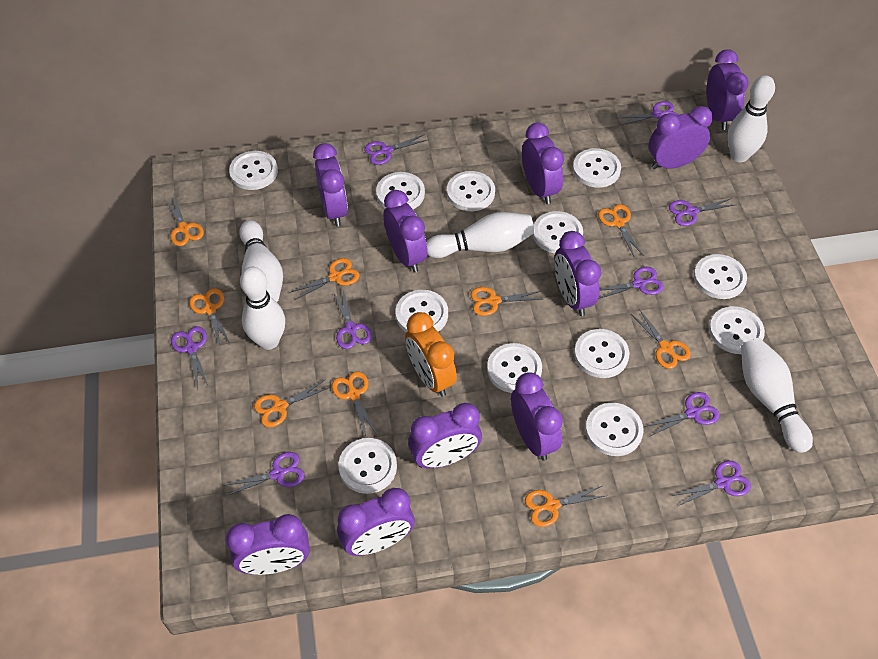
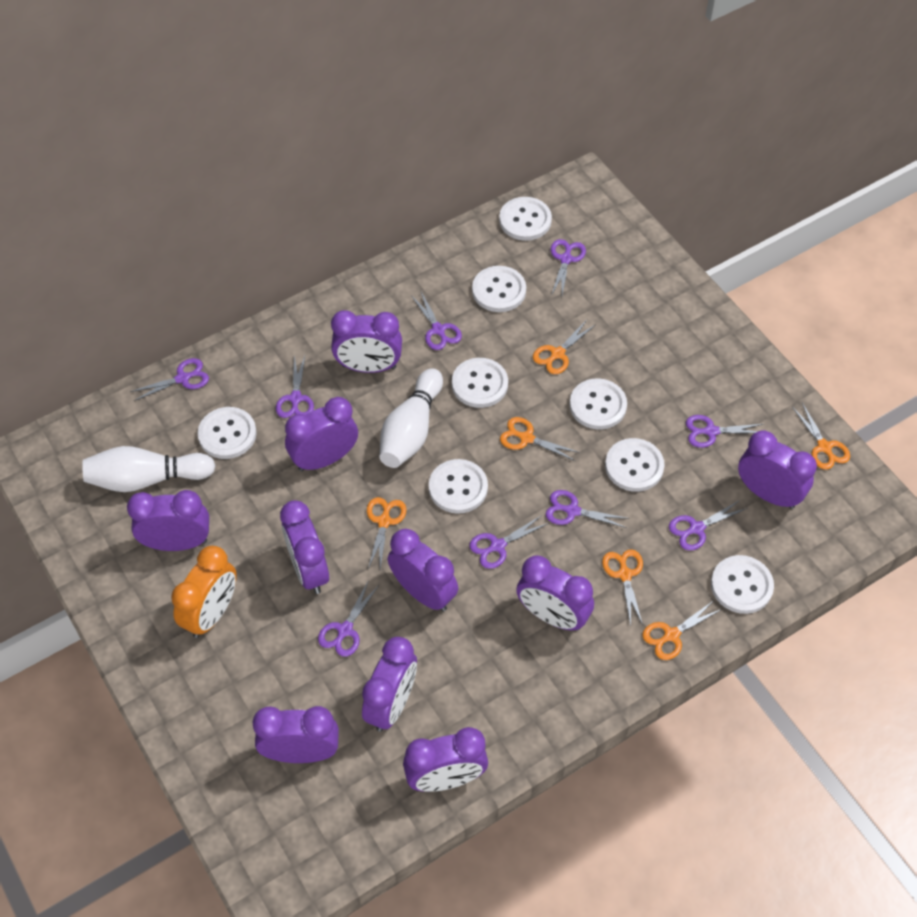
orange scissors: 9 -> 6
white bowling pin: 5 -> 2
white button: 12 -> 8

